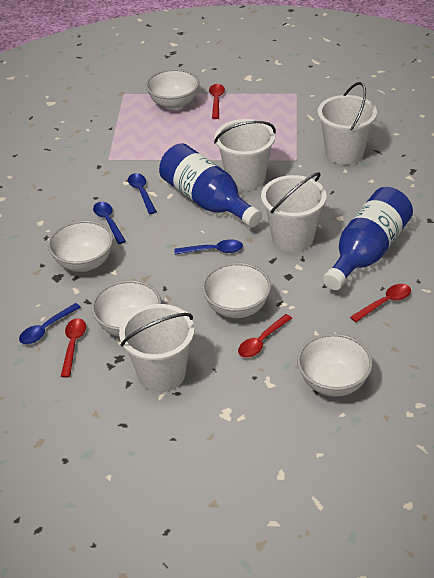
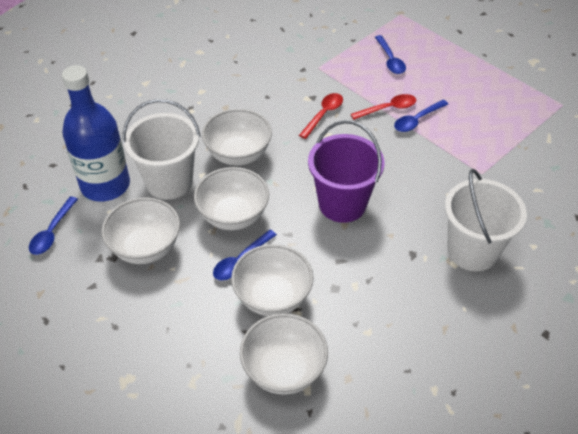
blue bottle: 2 -> 1
purple bucket: 0 -> 1
red spoon: 4 -> 2
white bucket: 4 -> 2

